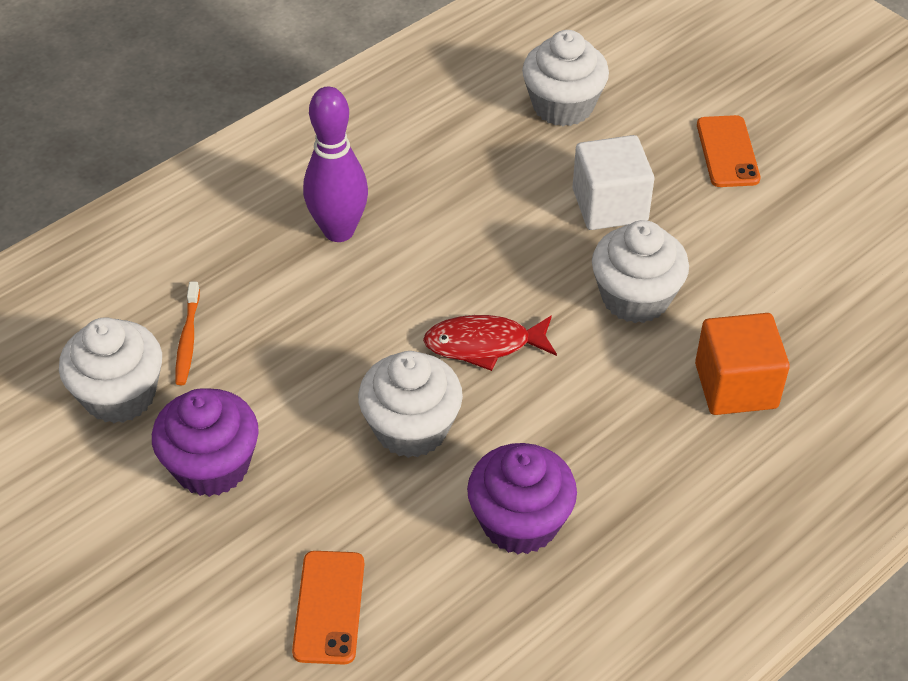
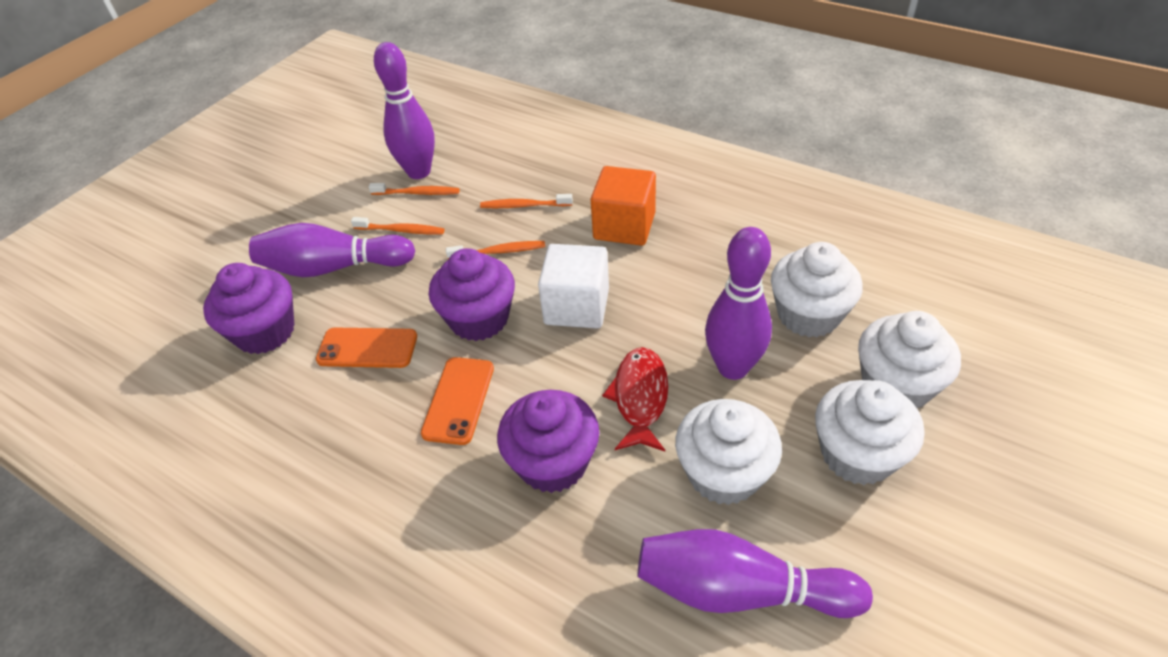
orange toothbrush: 1 -> 4
purple bowling pin: 1 -> 4
purple cupcake: 2 -> 3

